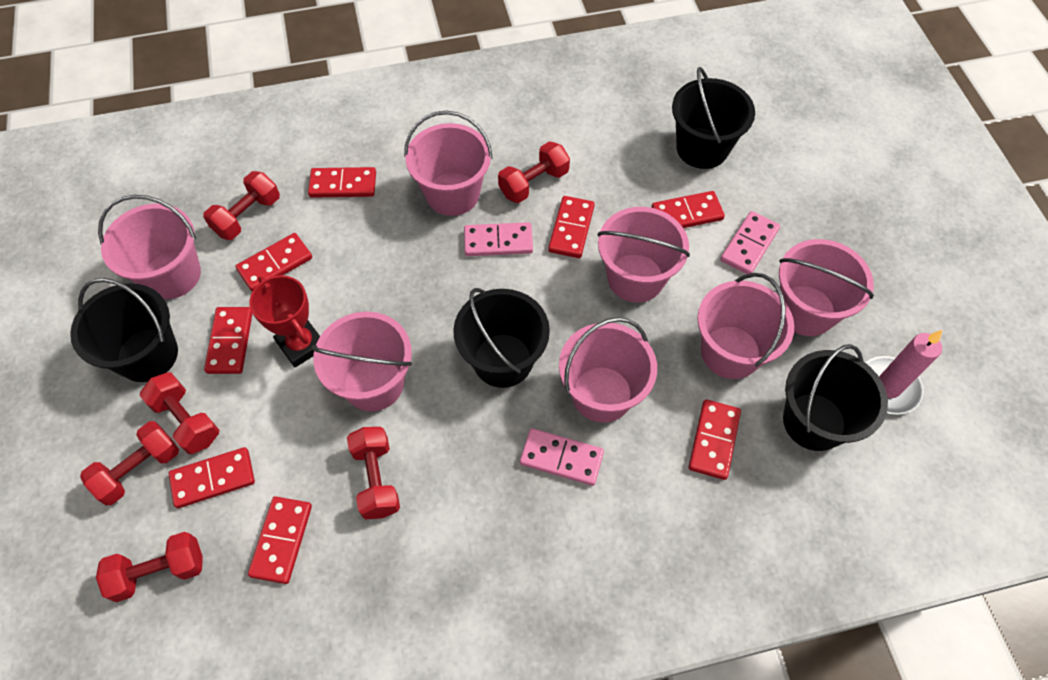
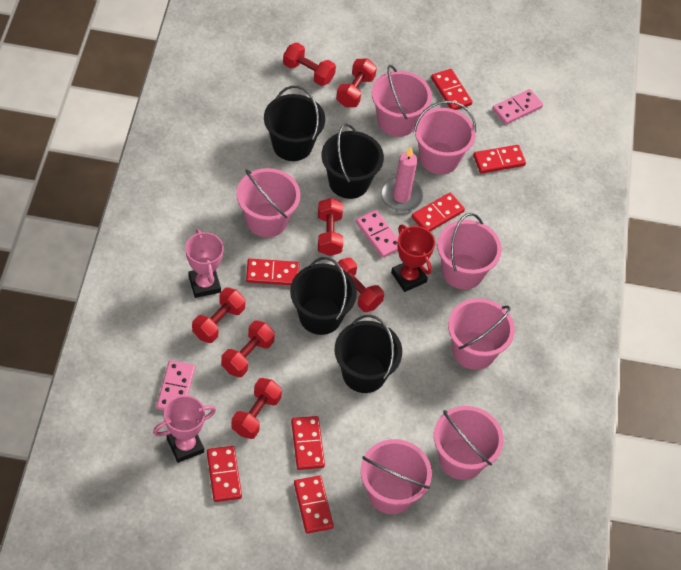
pink trophy: 0 -> 2
red domino: 8 -> 7
red dumbbell: 6 -> 7

